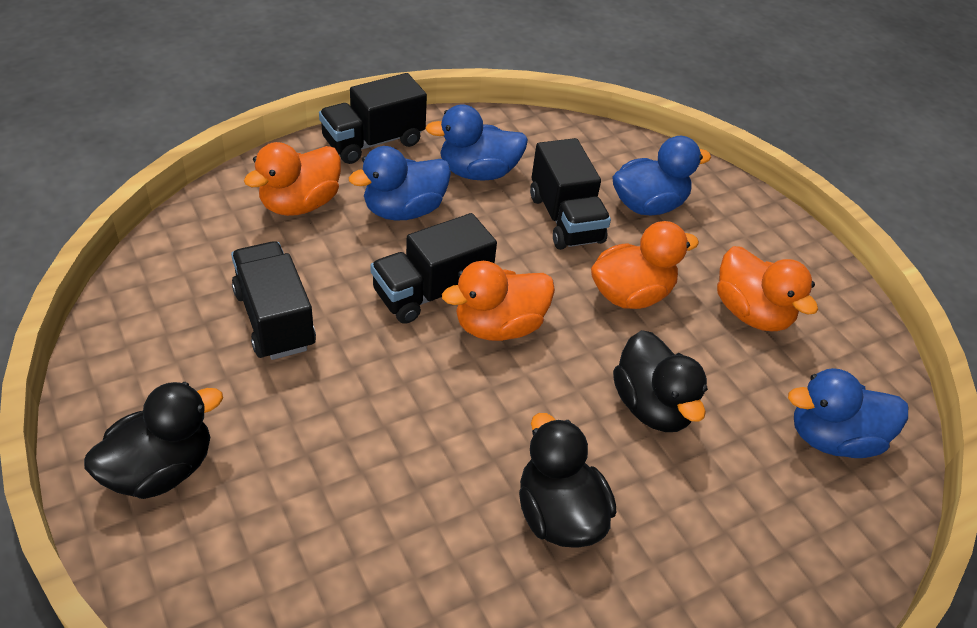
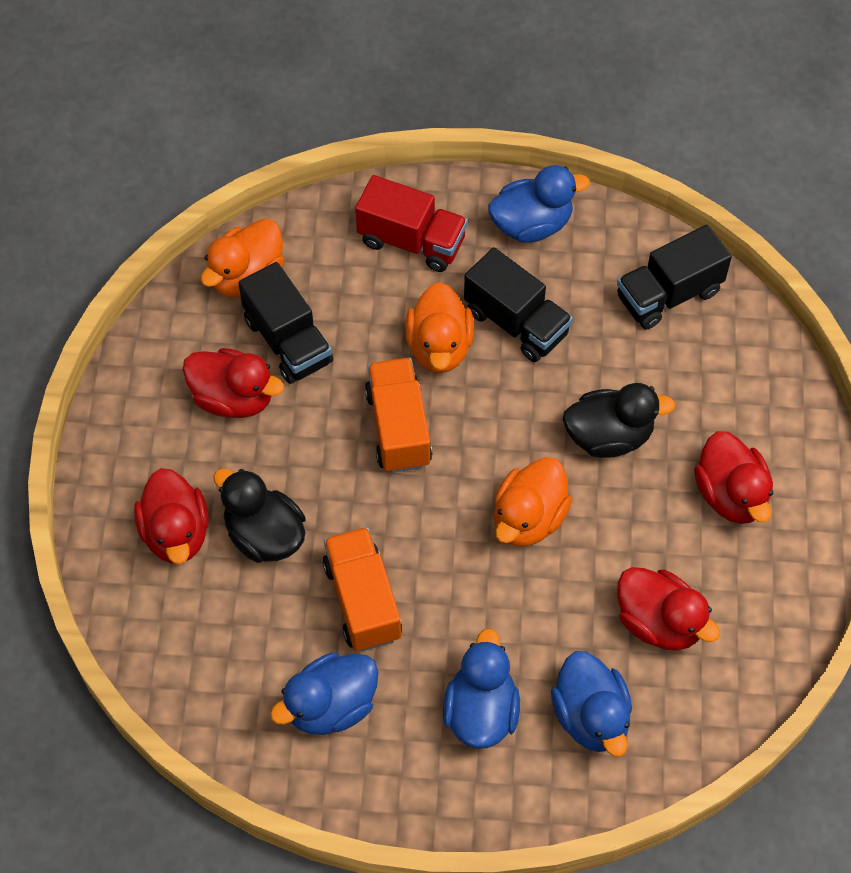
black duck: 3 -> 2
black truck: 4 -> 3
orange duck: 4 -> 3
orange truck: 0 -> 2
red duck: 0 -> 4
red truck: 0 -> 1

